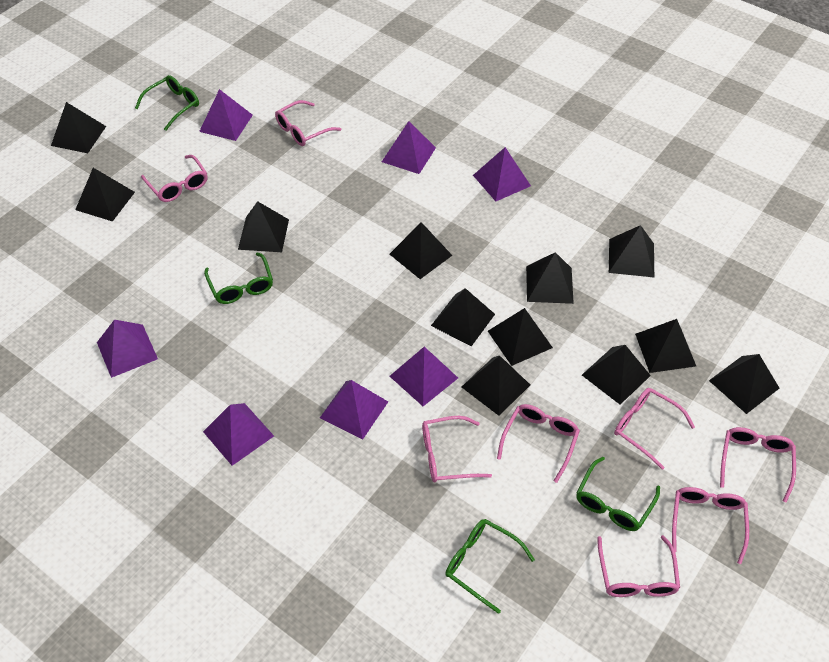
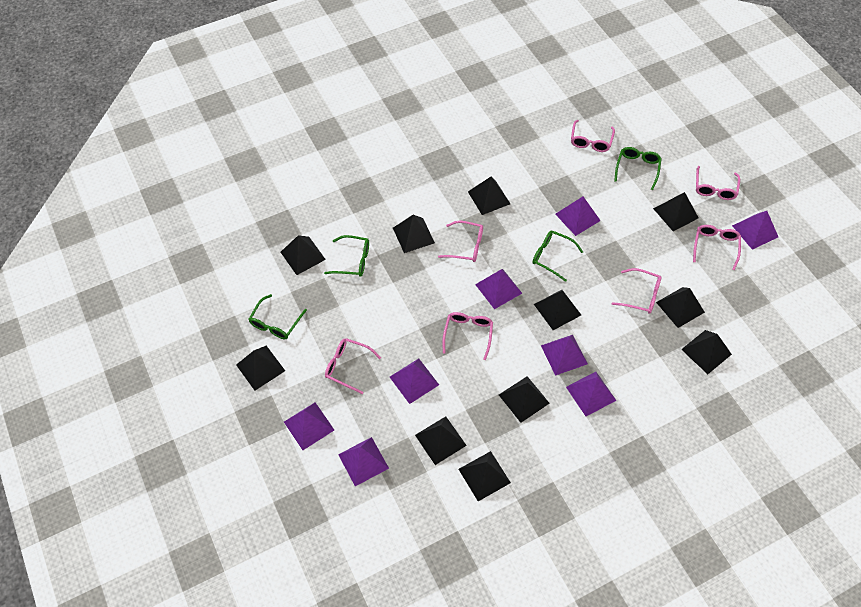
black pyramid: 12 -> 11
pink glasses: 8 -> 7
purple pyramid: 7 -> 8

